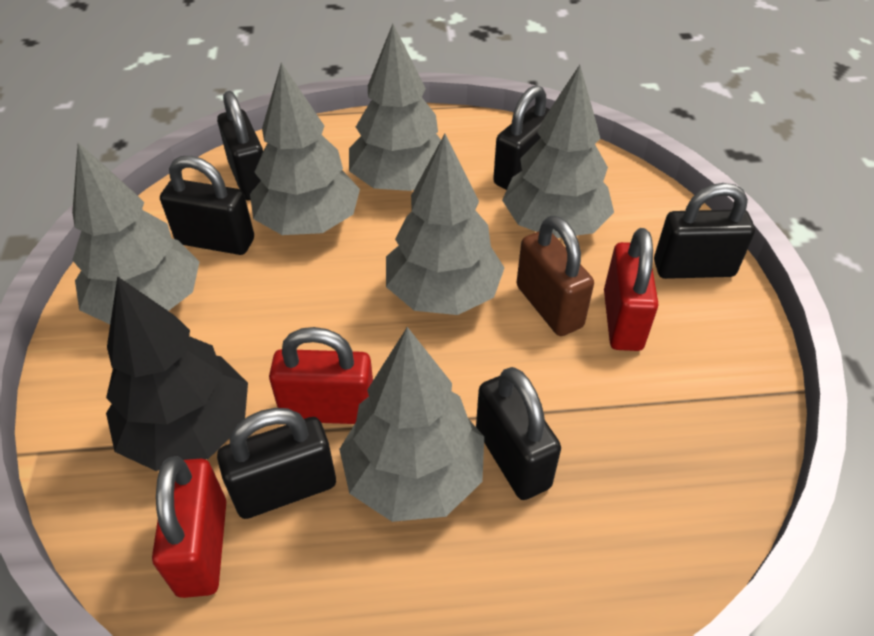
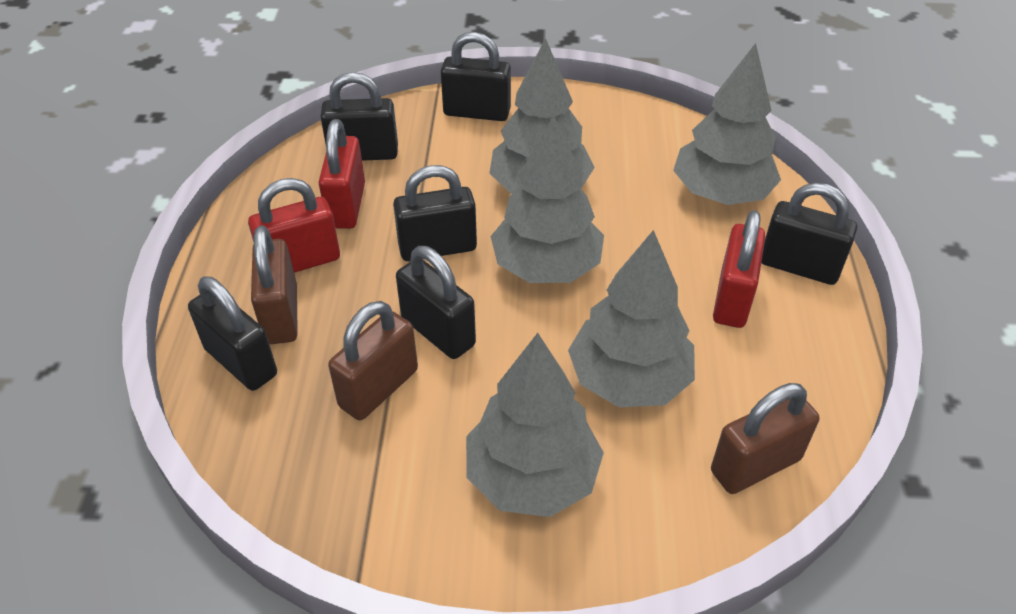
black tree: 1 -> 0
brown padlock: 1 -> 3
grey tree: 6 -> 5

